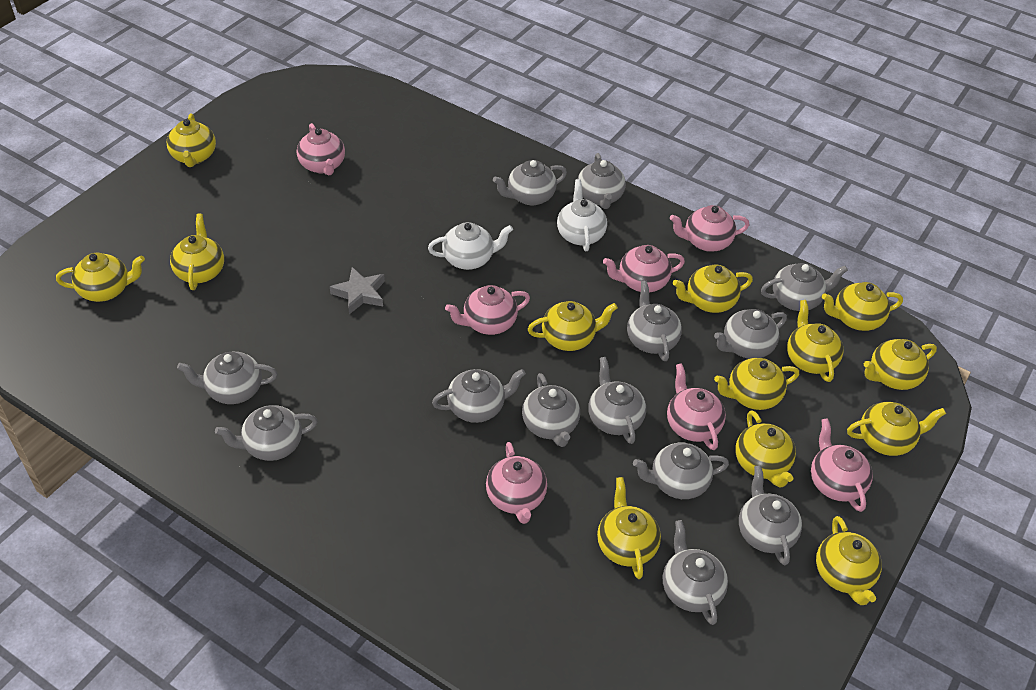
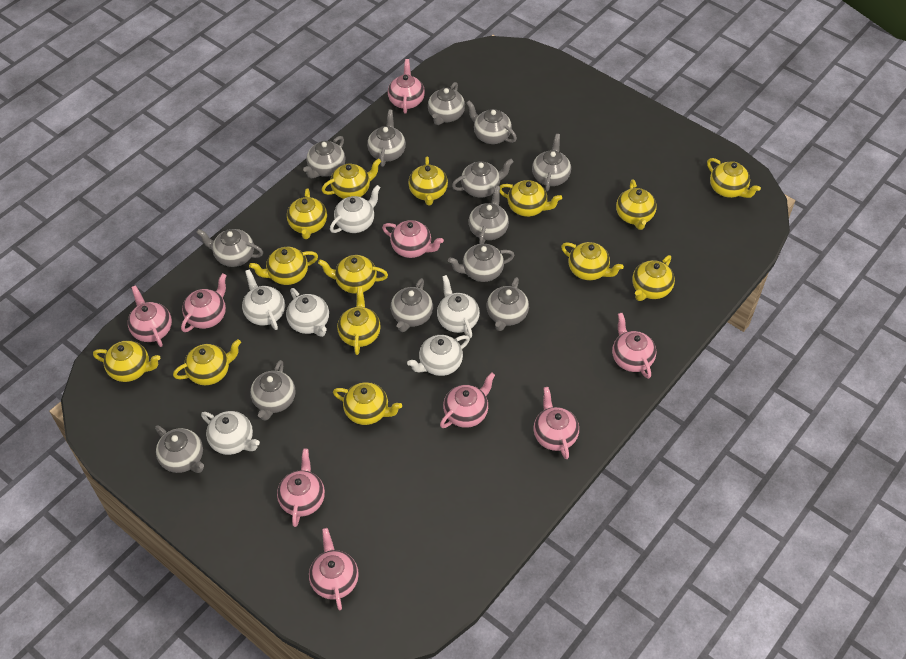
grey star: 1 -> 0
pink teapot: 7 -> 9
white teapot: 2 -> 6
yellow teapot: 13 -> 14

